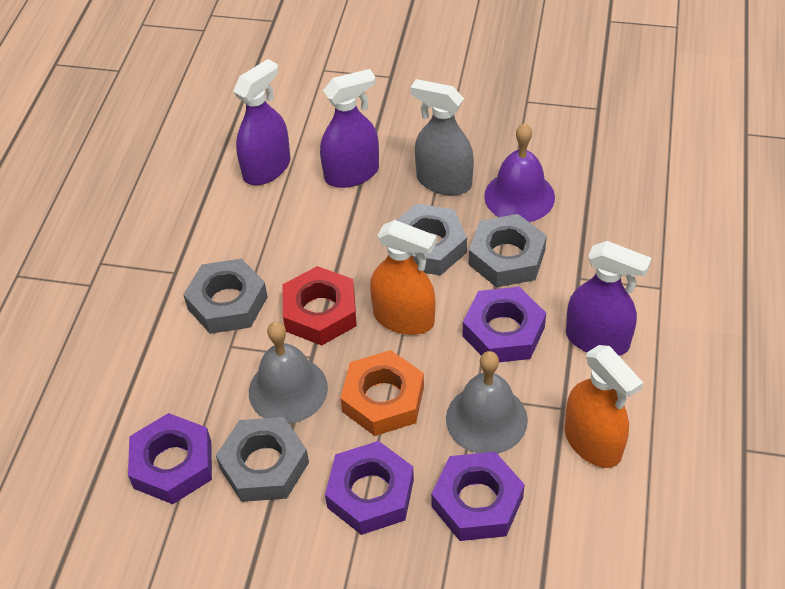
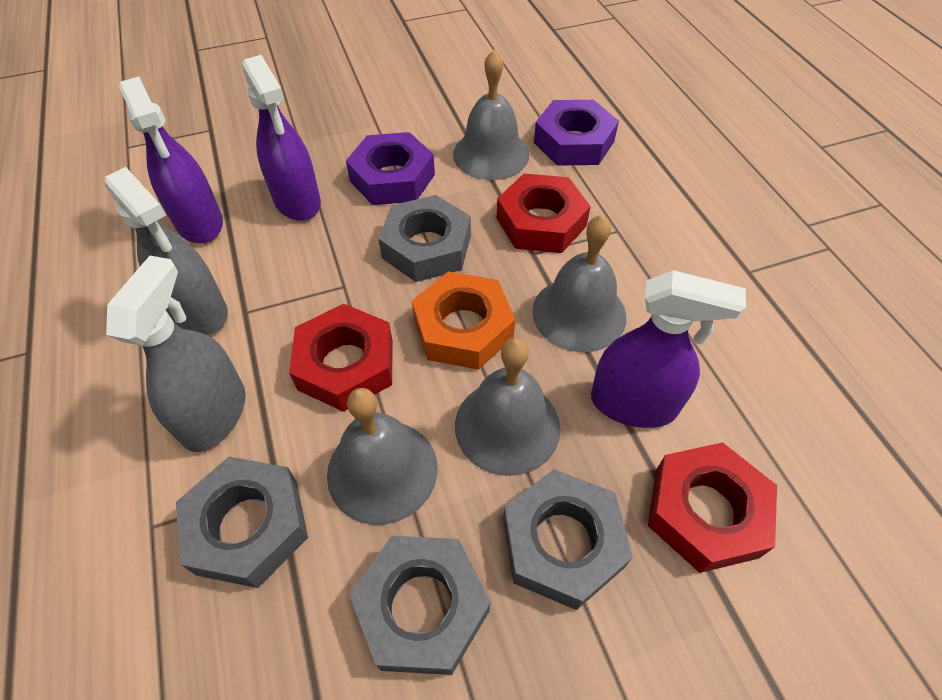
grey bell: 2 -> 4
grey spray bottle: 1 -> 2
orange spray bottle: 2 -> 0
purple bell: 1 -> 0
purple nut: 4 -> 2
red nut: 1 -> 3

